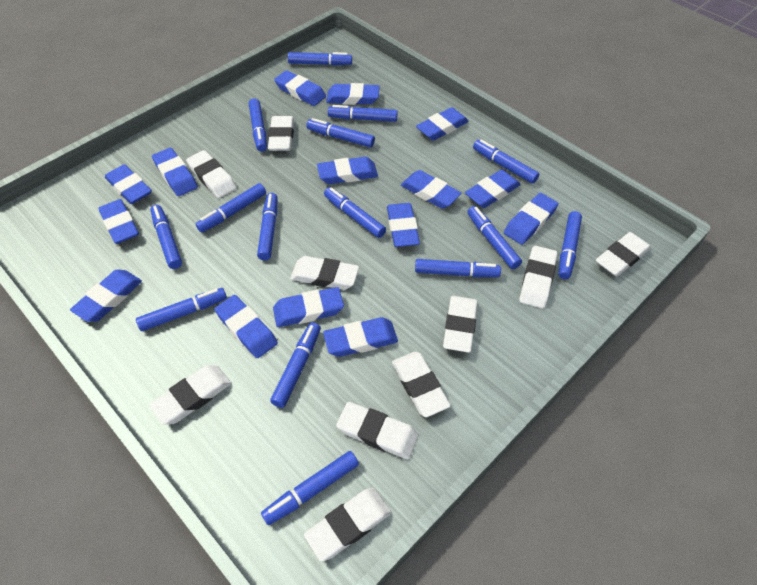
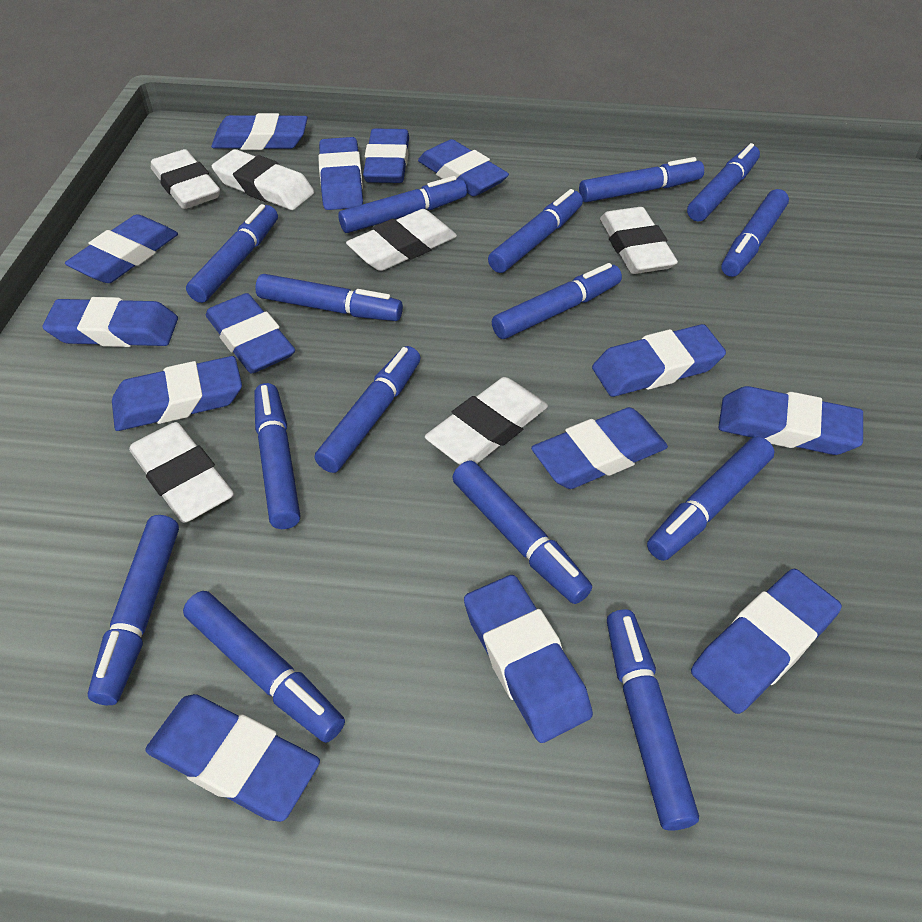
blue eraser: 15 -> 14
white eraser: 10 -> 6

